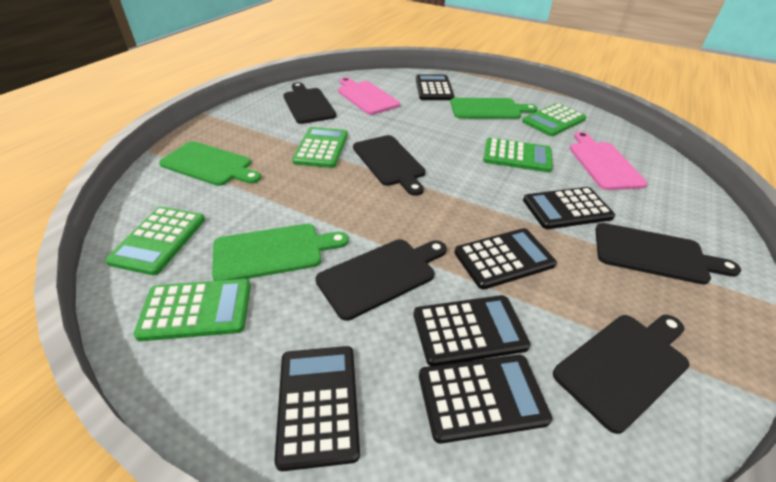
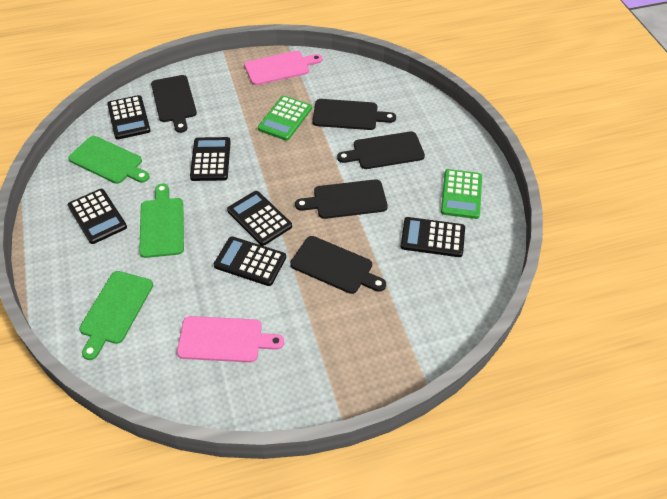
green calculator: 5 -> 2

